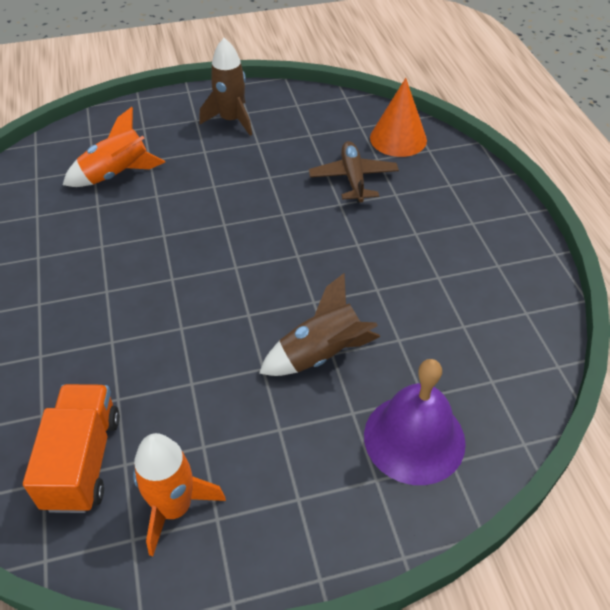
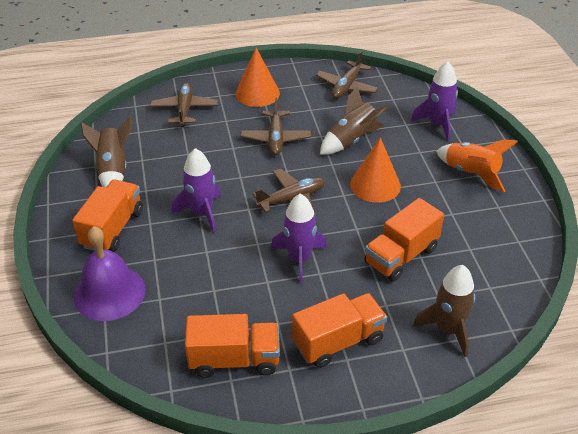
brown plane: 1 -> 4
brown rocket: 2 -> 3
orange cone: 1 -> 2
orange rocket: 2 -> 1
orange truck: 1 -> 4
purple rocket: 0 -> 3

